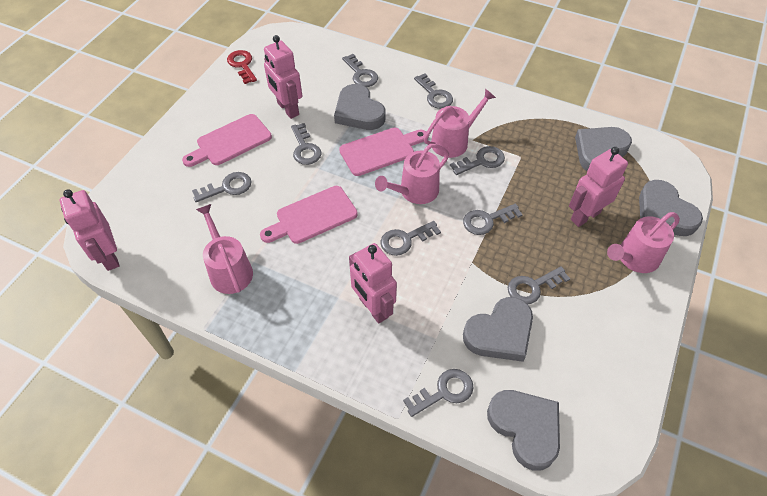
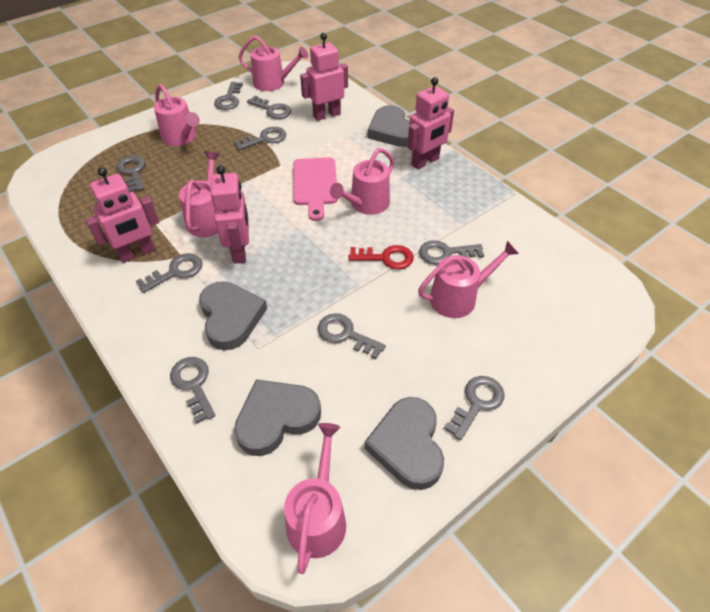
grey heart: 5 -> 4
pink cutting board: 3 -> 1
pink watering can: 4 -> 6

